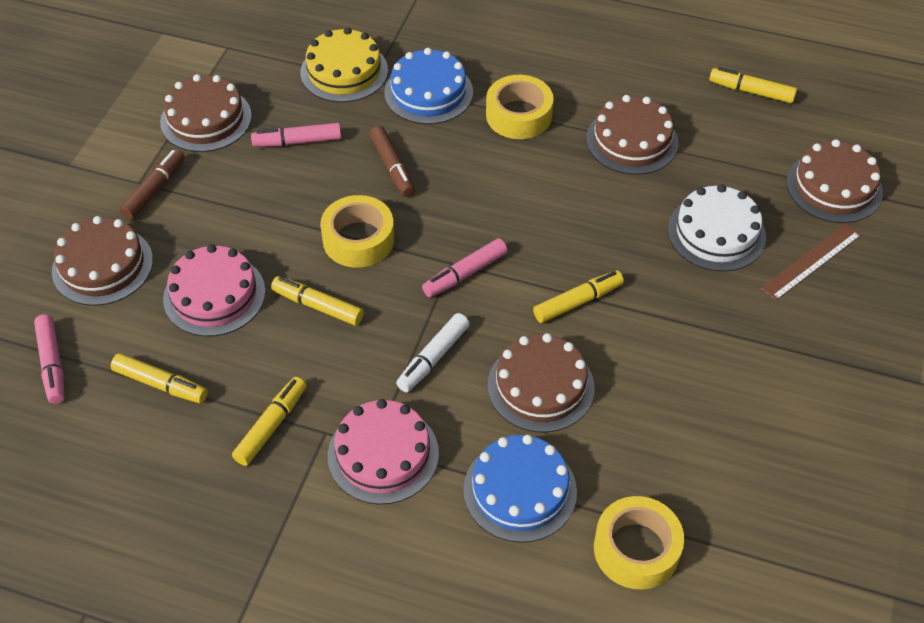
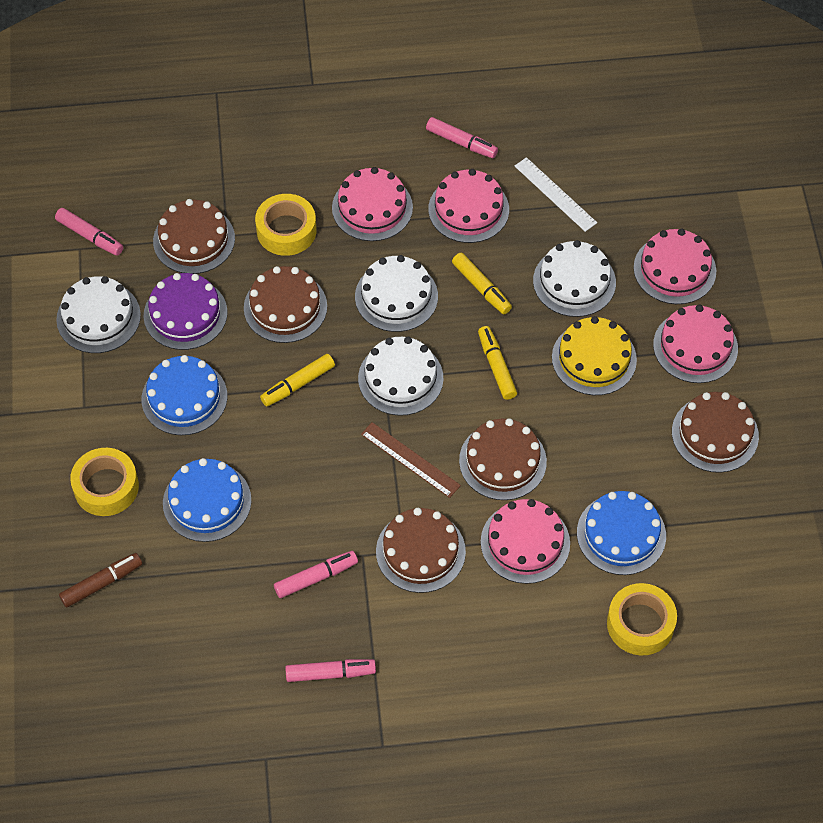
blue cake: 2 -> 3
brown marker: 2 -> 1
pink cake: 2 -> 5
pink marker: 3 -> 4
purple cake: 0 -> 1
white cake: 1 -> 4
white marker: 1 -> 0
white ruler: 0 -> 1
yellow marker: 5 -> 3

